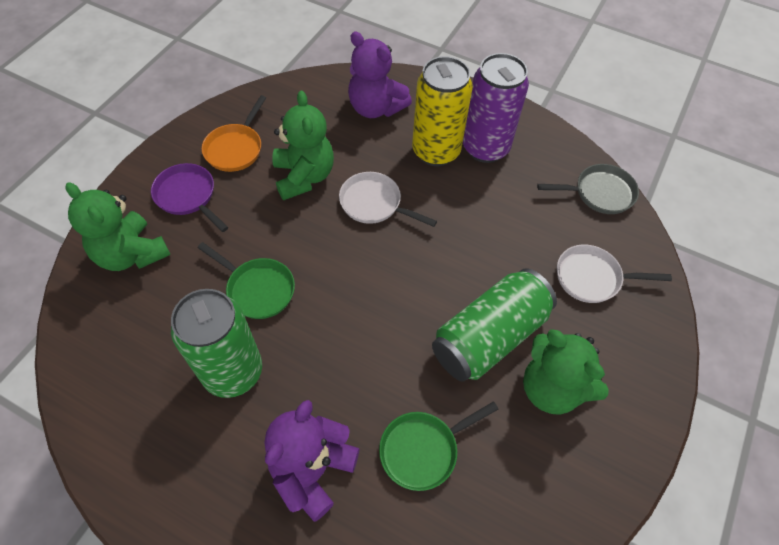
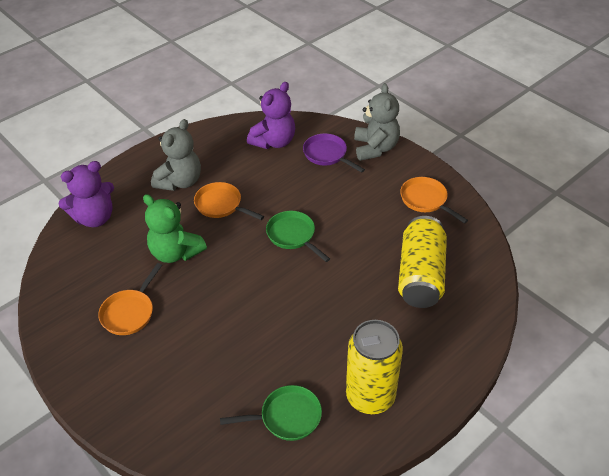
green can: 2 -> 0
green teddy bear: 3 -> 1
grey pan: 1 -> 0
grey teddy bear: 0 -> 2
orange pan: 1 -> 3
purple can: 1 -> 0
white pan: 2 -> 0
yellow can: 1 -> 2

